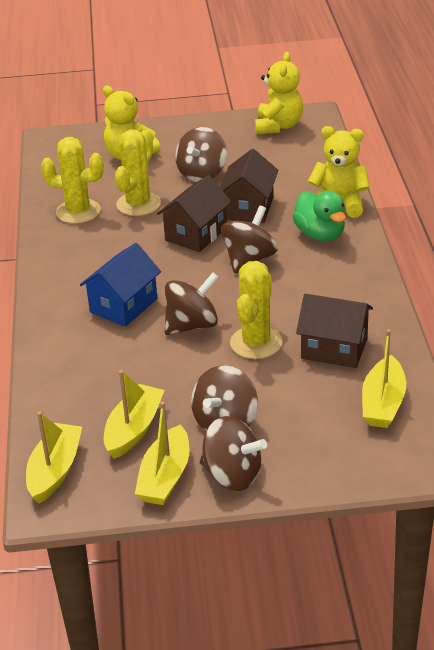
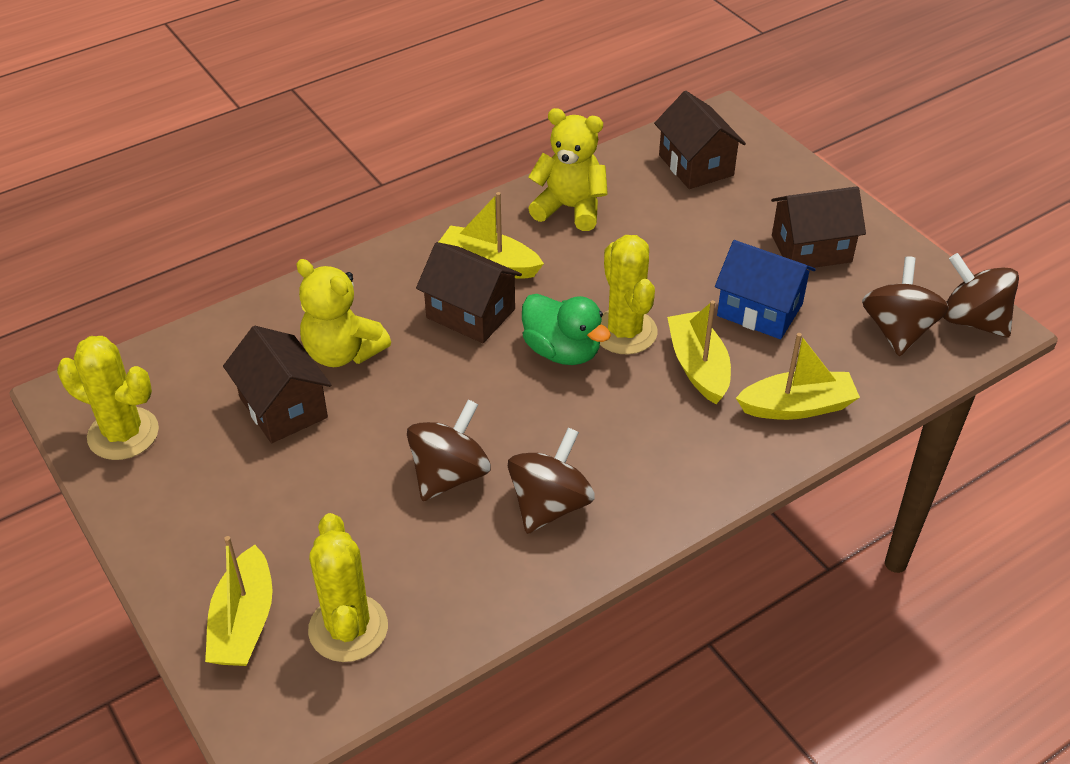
brown house: 3 -> 4
brown spinning top: 5 -> 4
yellow teddy bear: 3 -> 2

